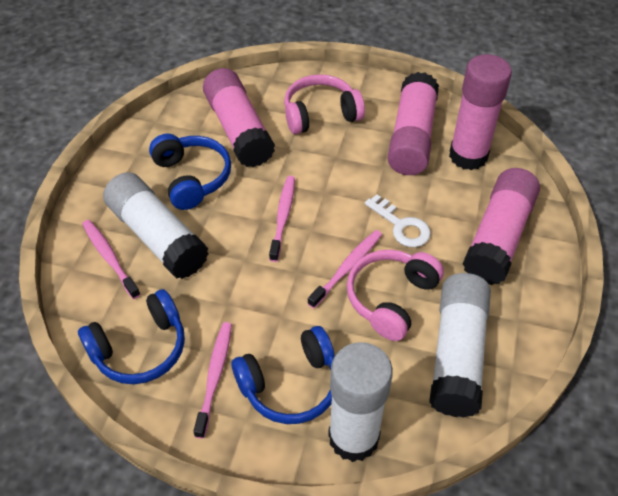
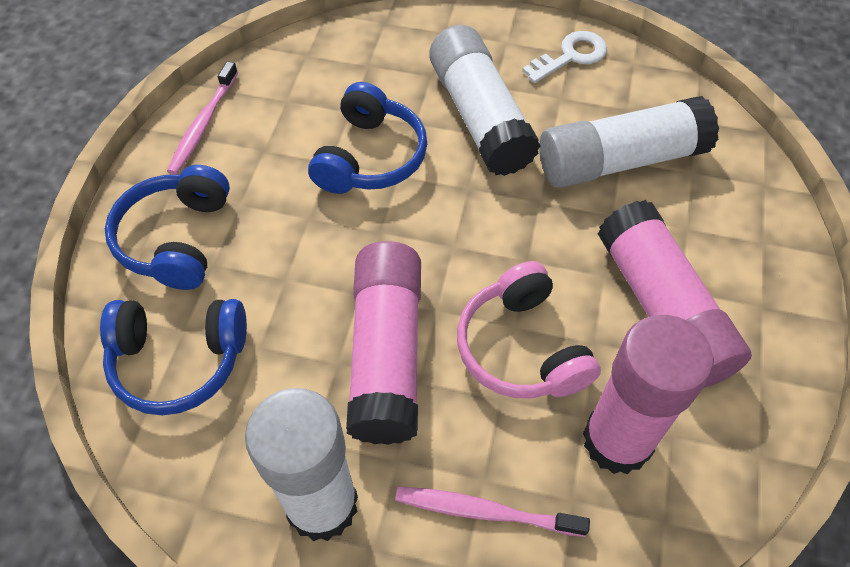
pink glue stick: 4 -> 3
pink headphones: 2 -> 1
pink toothbrush: 4 -> 2

